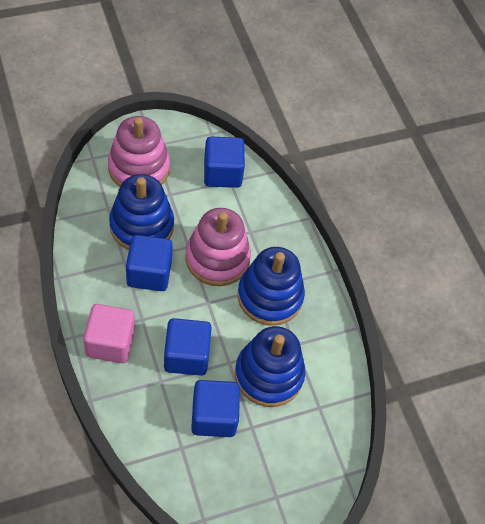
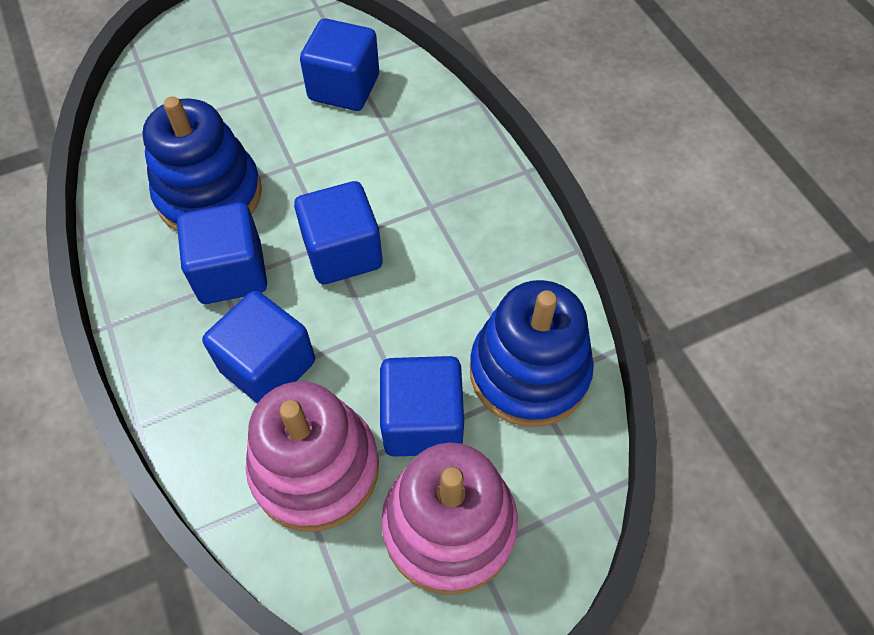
blue cube: 4 -> 5
blue stacking toy: 3 -> 2
pink cube: 1 -> 0

